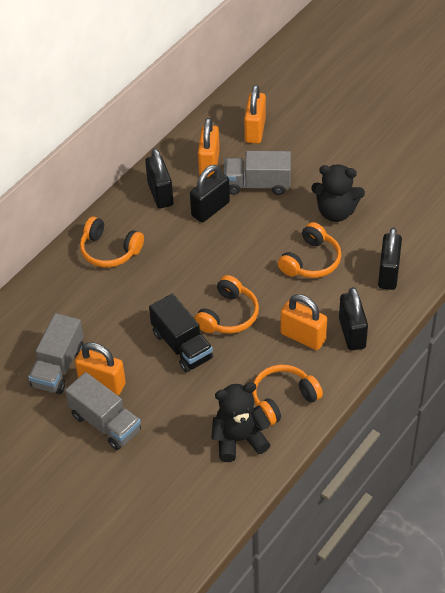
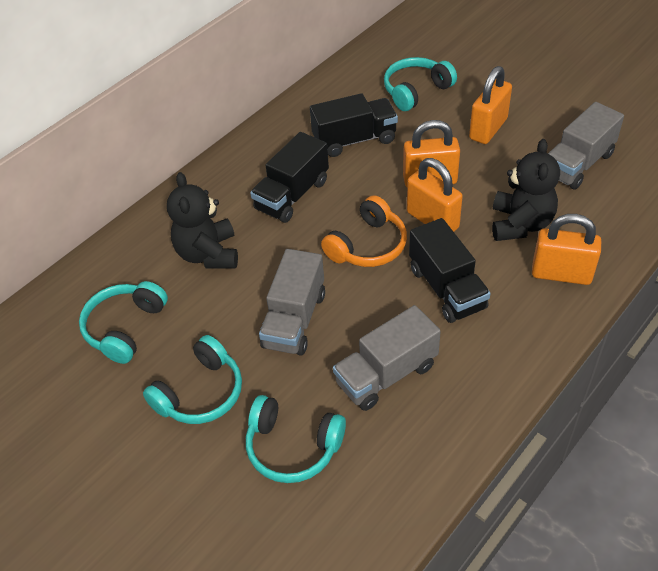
black padlock: 4 -> 0
black truck: 1 -> 3
orange headphones: 4 -> 1
turquoise headphones: 0 -> 4

